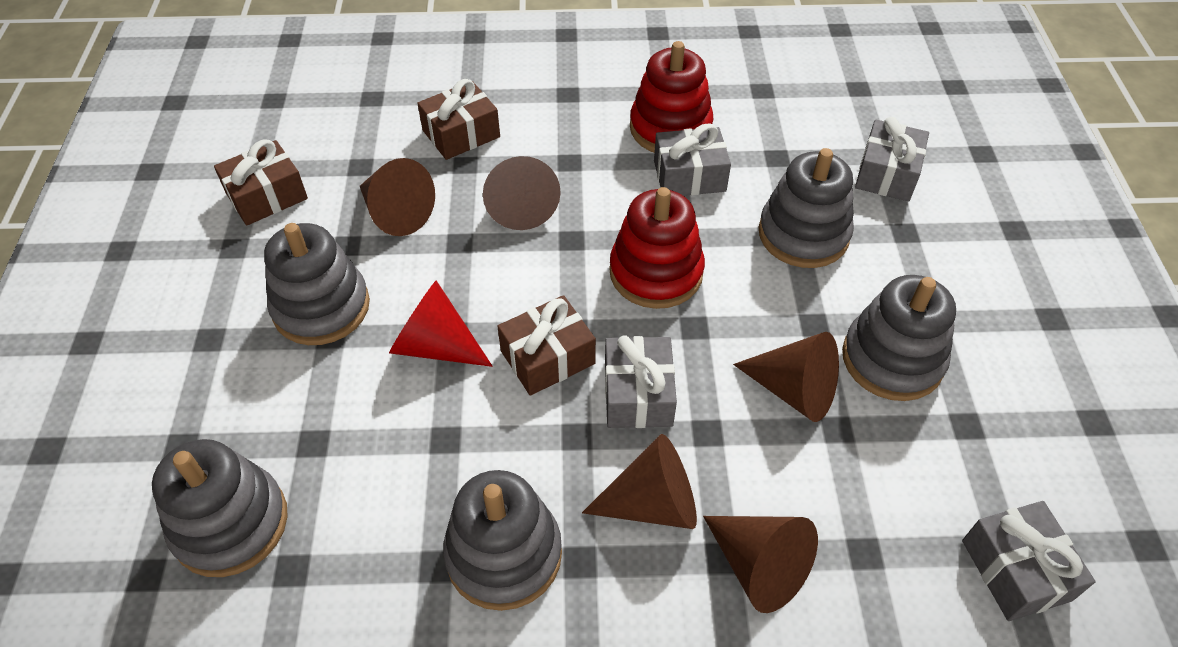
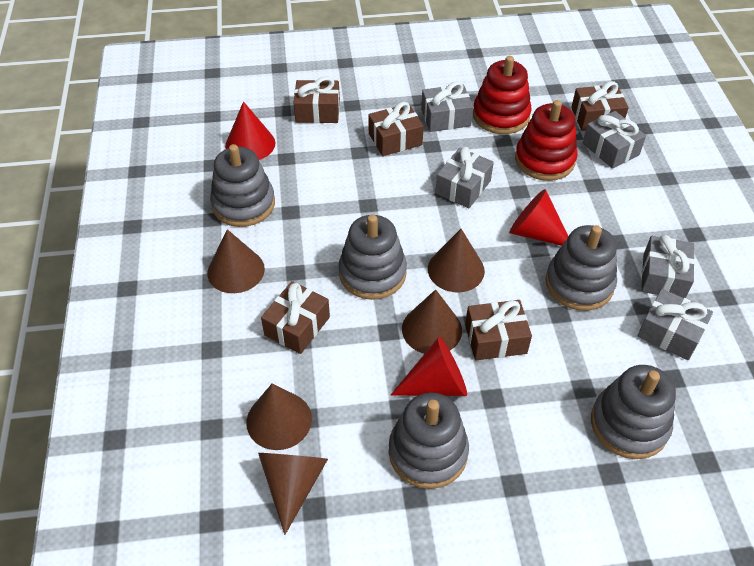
brown gift: 3 -> 5
grey gift: 4 -> 5
red cone: 1 -> 3

